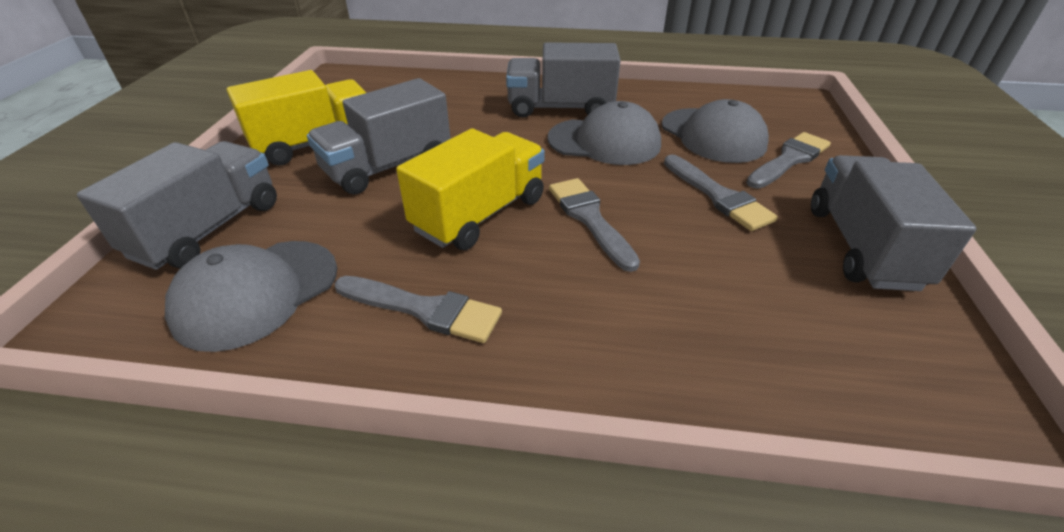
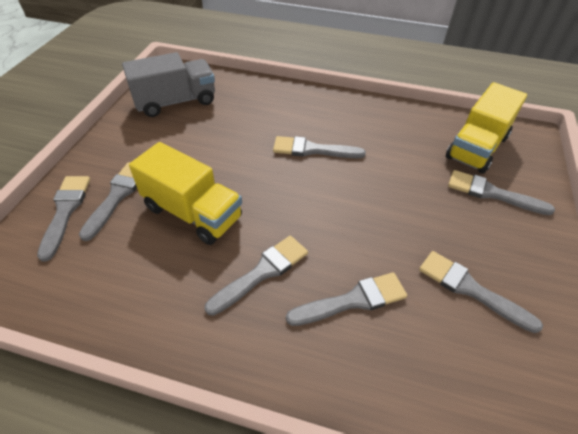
grey brush: 4 -> 7
grey cap: 3 -> 0
grey truck: 4 -> 1

